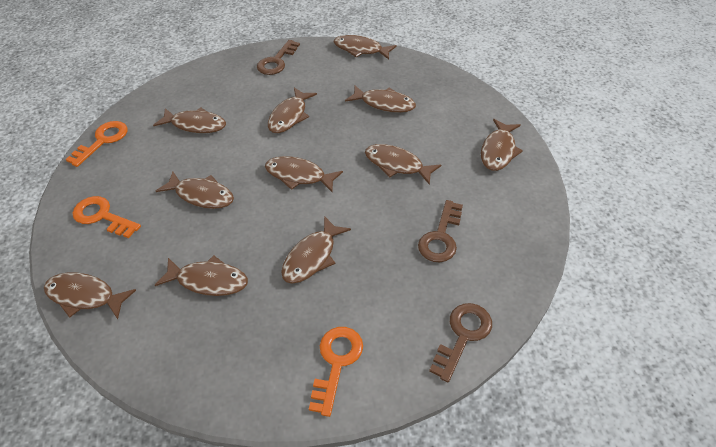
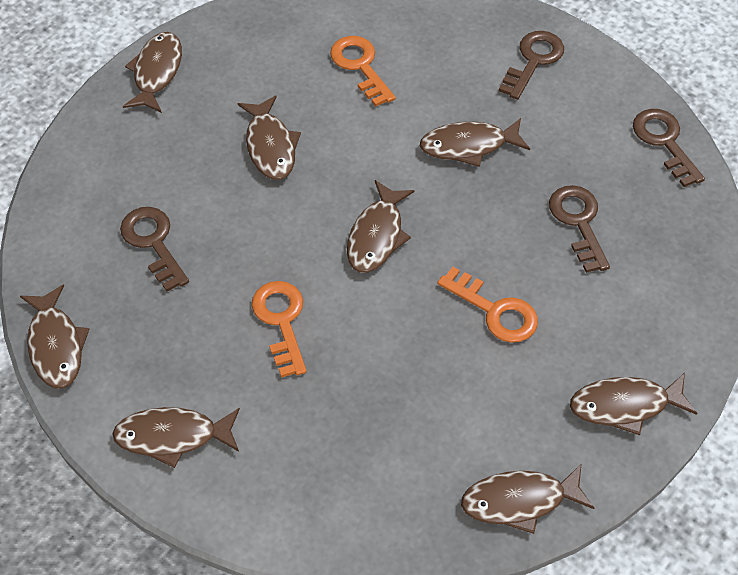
brown fish: 11 -> 8
brown key: 3 -> 4

